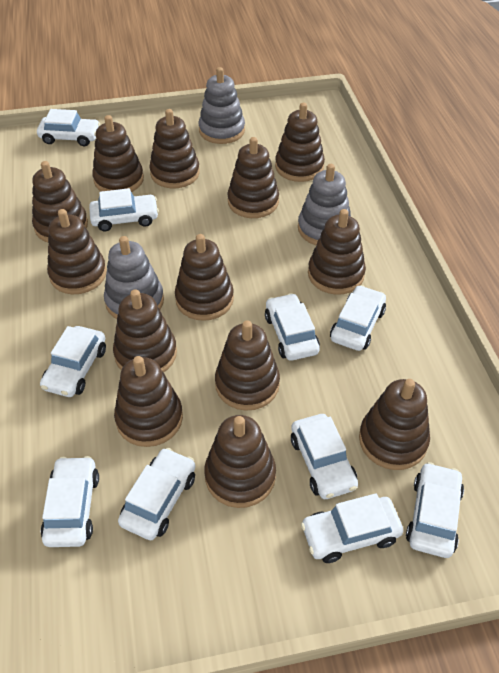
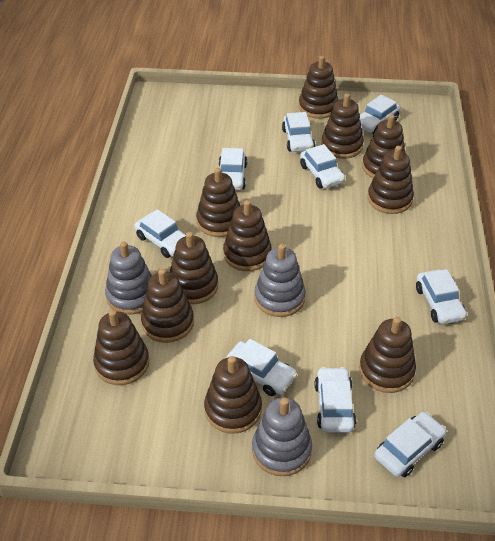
brown stacking toy: 13 -> 11
white car: 10 -> 9

